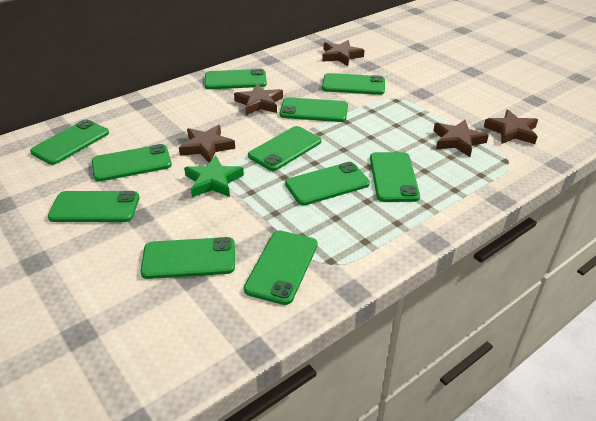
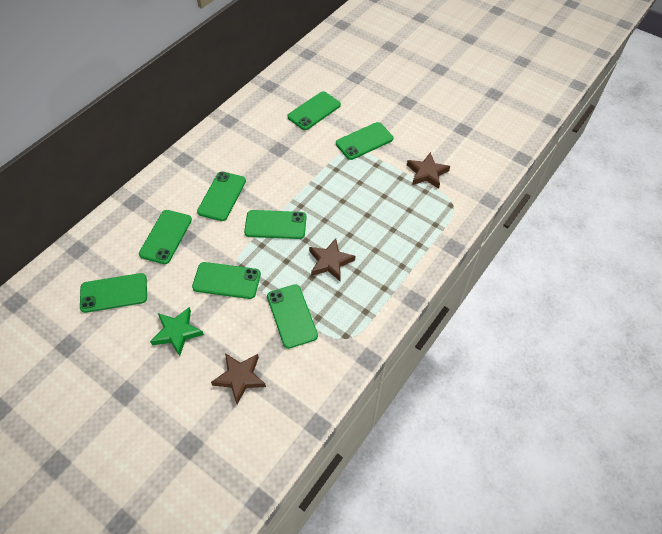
brown star: 5 -> 3
green phone: 11 -> 8

